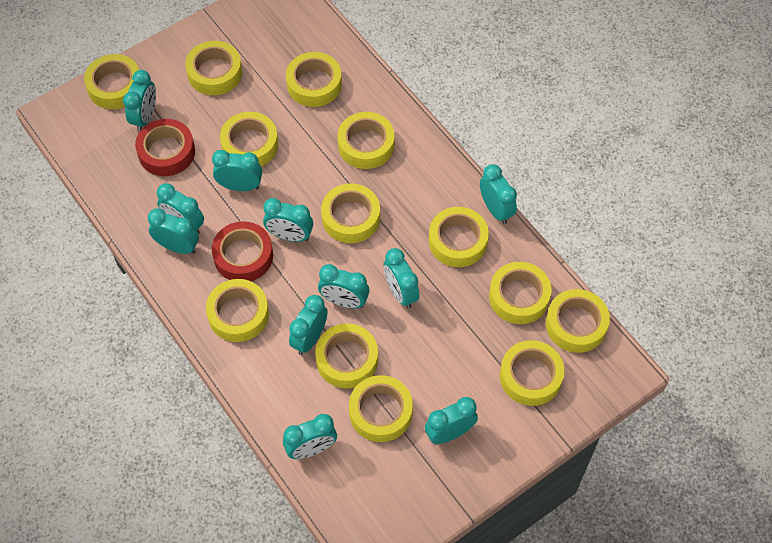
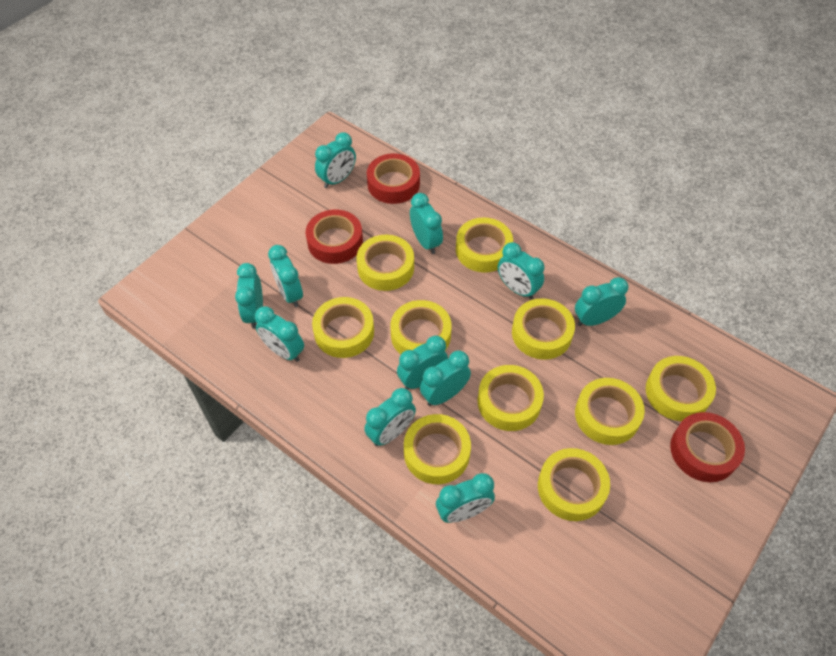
red tape: 2 -> 3
yellow tape: 13 -> 10

